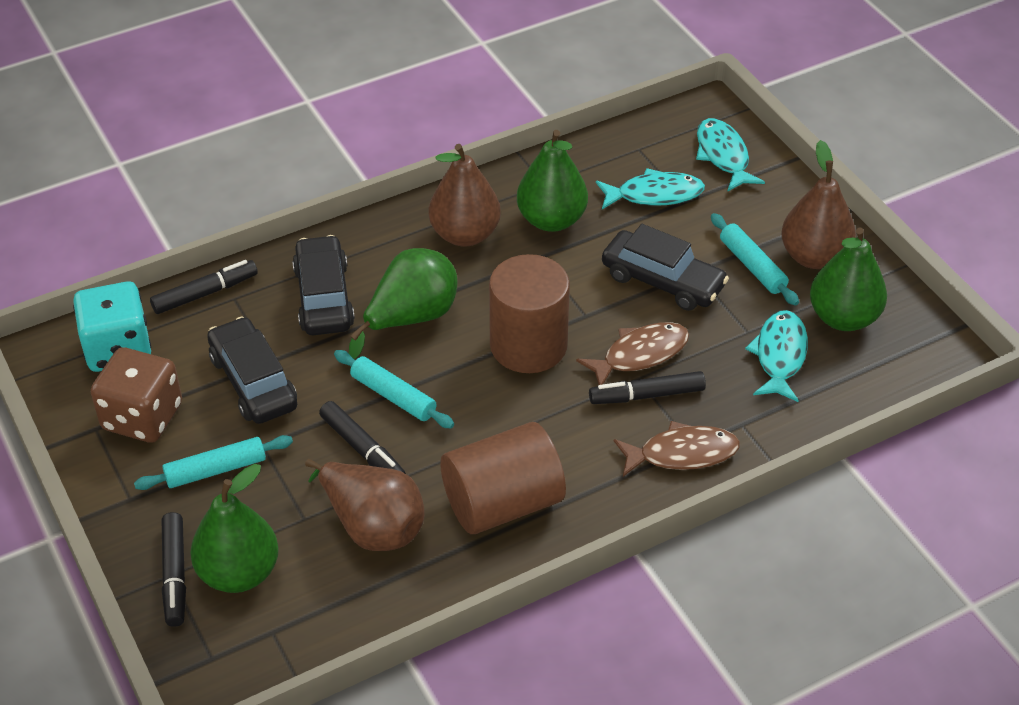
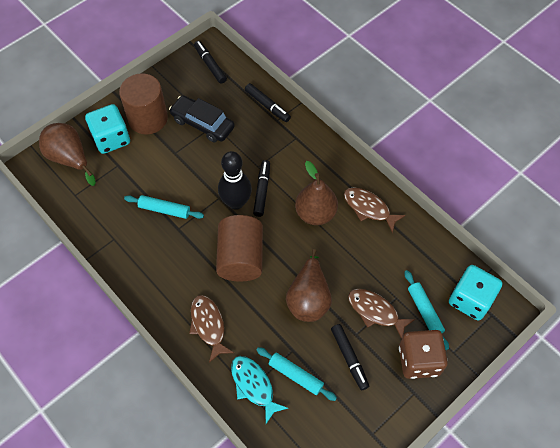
black bowling pin: 0 -> 1
black car: 3 -> 1
brown fish: 2 -> 3
green pear: 4 -> 0
turquoise dice: 1 -> 2
turquoise fish: 3 -> 1

